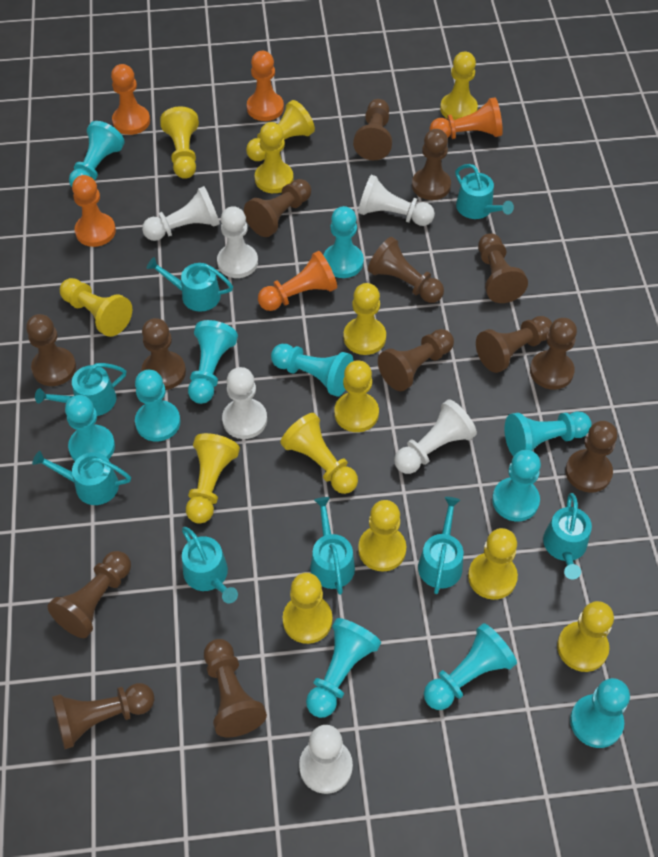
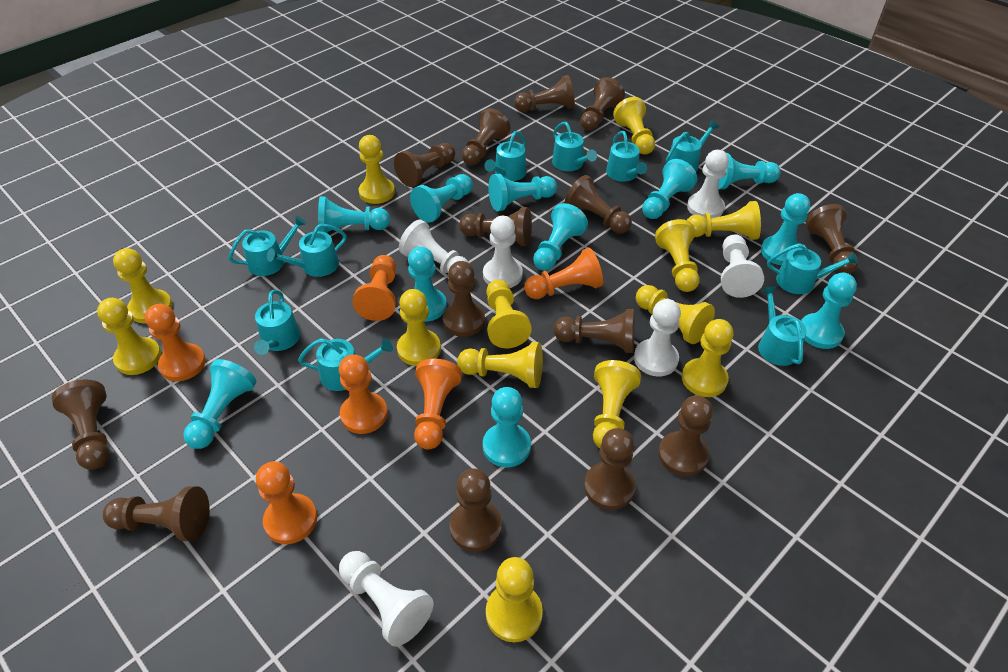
orange pawn: 5 -> 6
turquoise watering can: 8 -> 10

